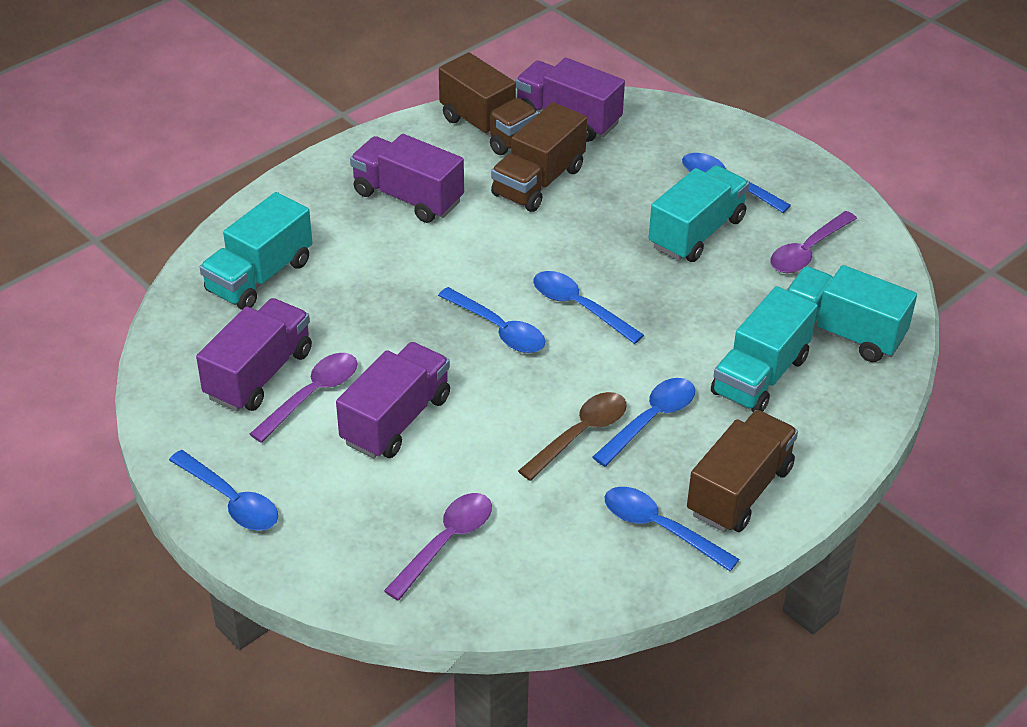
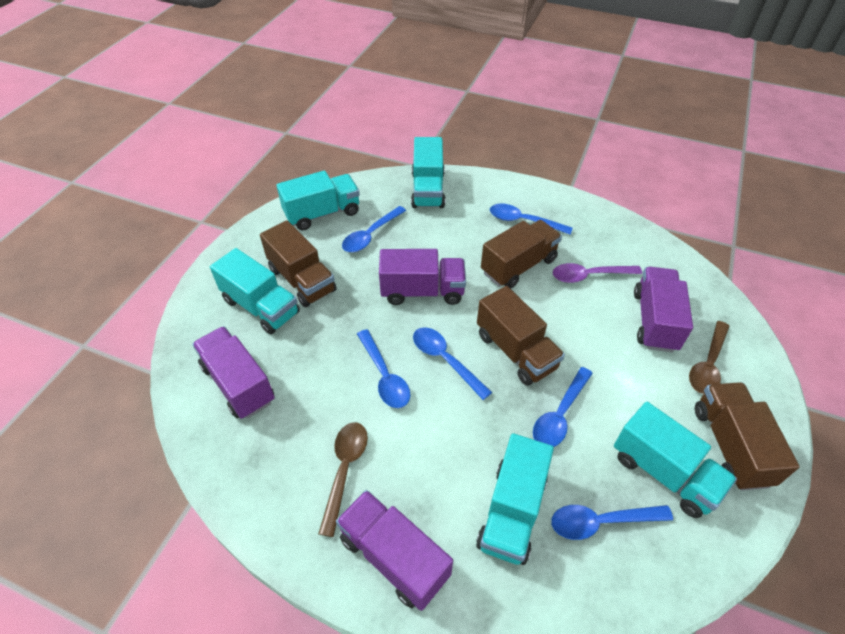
brown spoon: 1 -> 2
brown truck: 3 -> 4
purple spoon: 3 -> 1
turquoise truck: 4 -> 5

